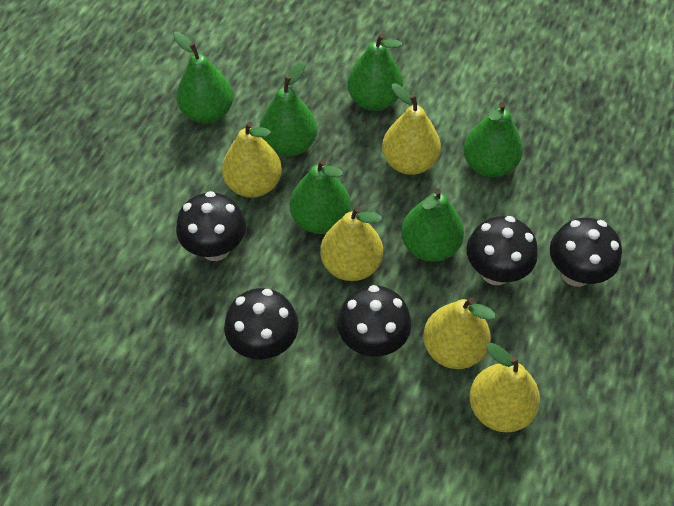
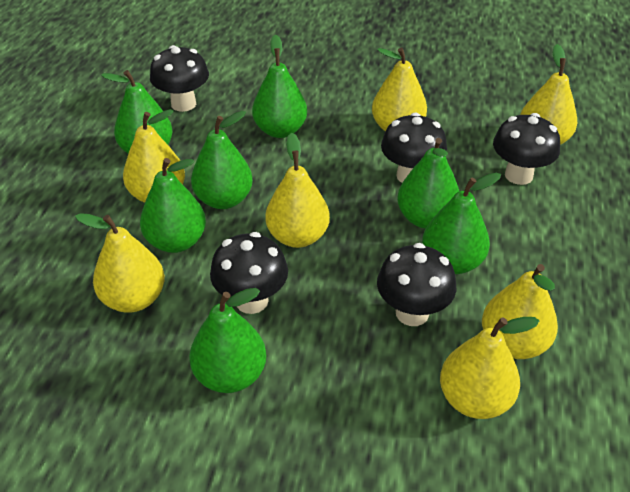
green pear: 6 -> 7
yellow pear: 5 -> 7

